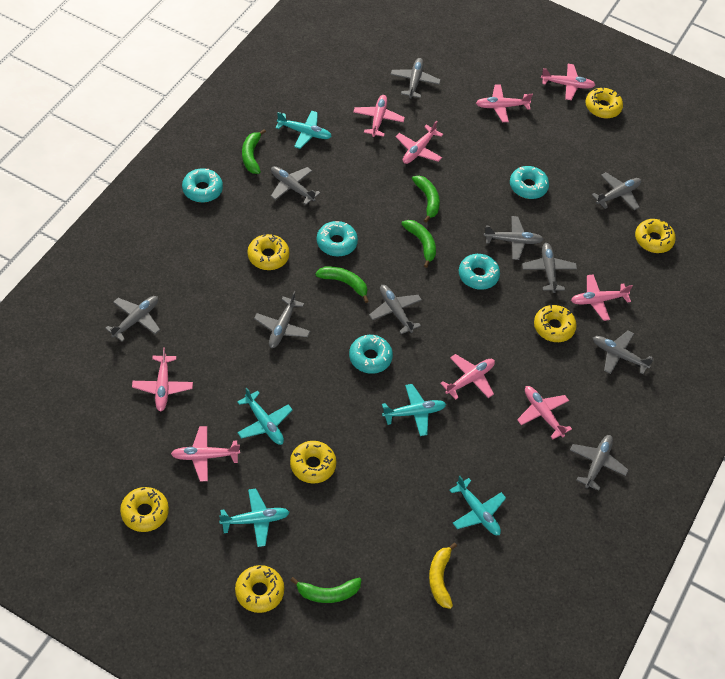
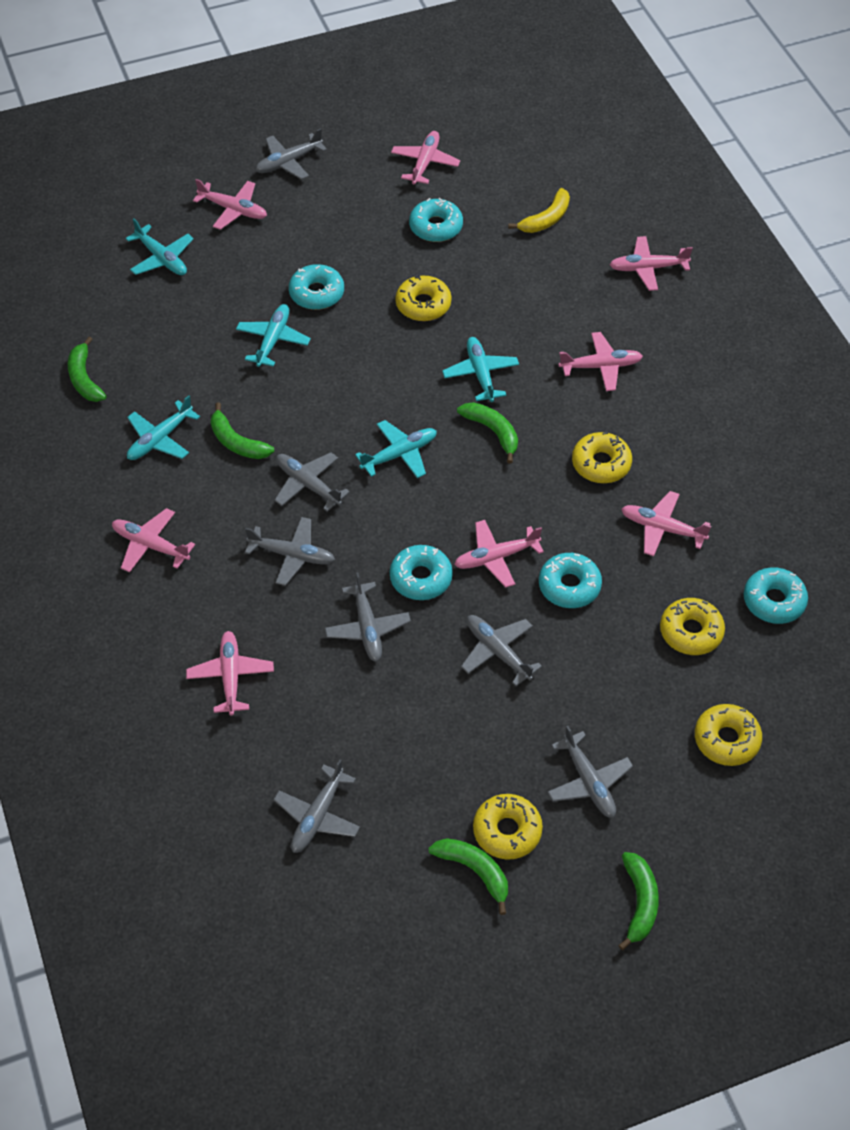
grey plane: 10 -> 7
pink plane: 9 -> 8
yellow donut: 7 -> 5

